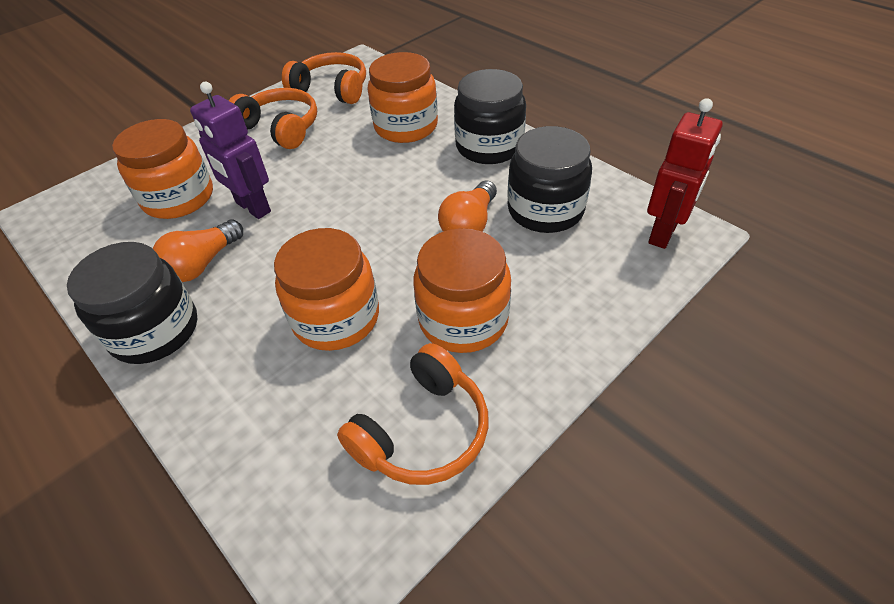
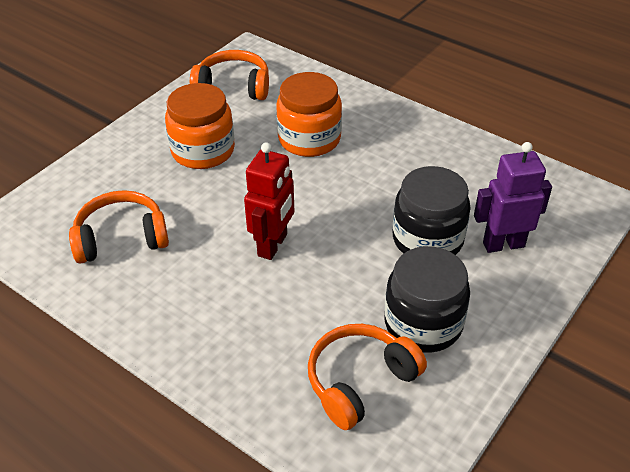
black jar: 3 -> 2
orange jar: 4 -> 2
orange light bulb: 2 -> 0

